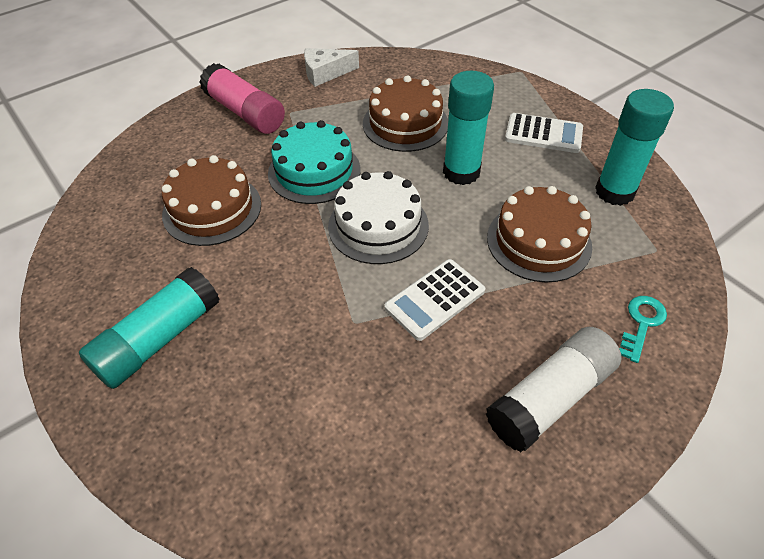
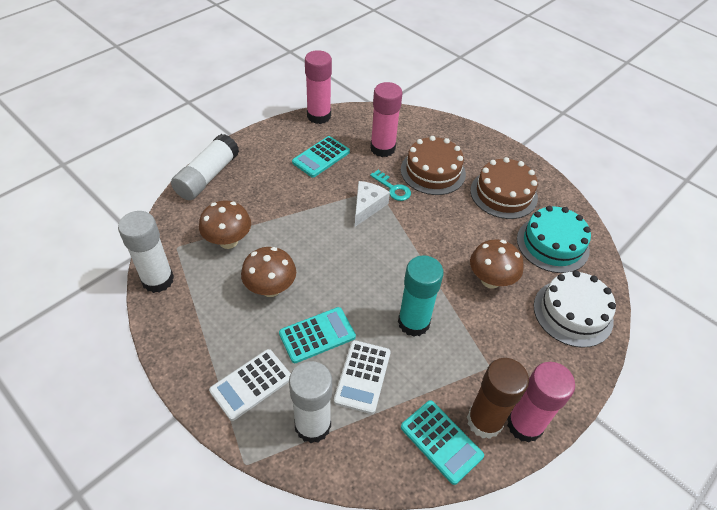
brown cake: 3 -> 2
brown glue stick: 0 -> 1
brown mushroom: 0 -> 3
pink glue stick: 1 -> 3
turquoise calculator: 0 -> 3
turquoise glue stick: 3 -> 1
white glue stick: 1 -> 3

